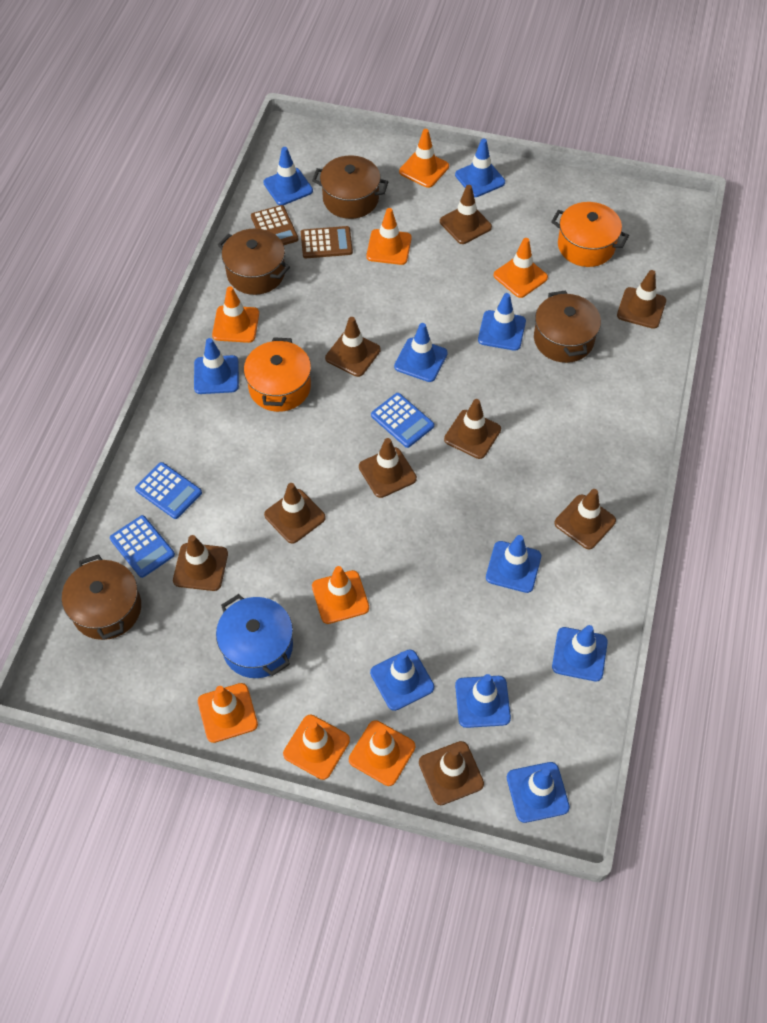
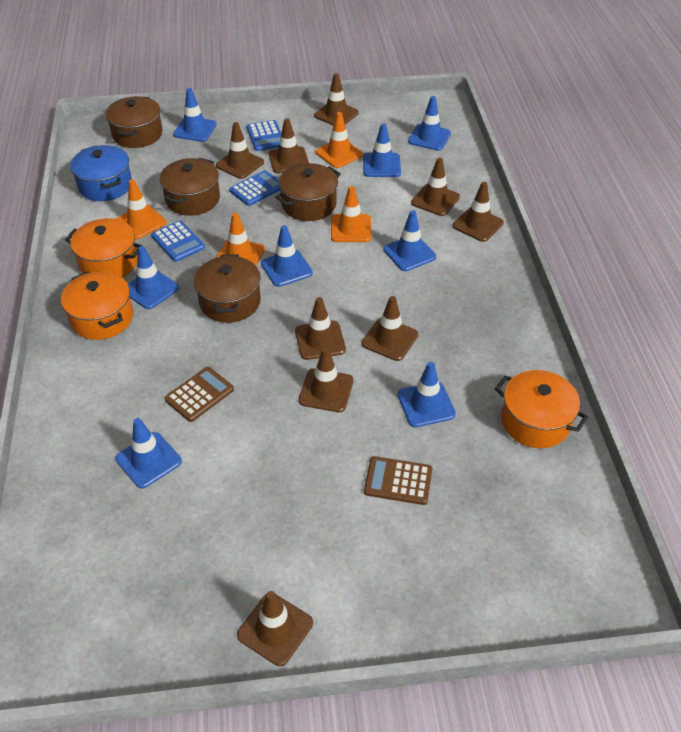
blue traffic cone: 10 -> 8
orange pot: 2 -> 3
orange traffic cone: 8 -> 4

